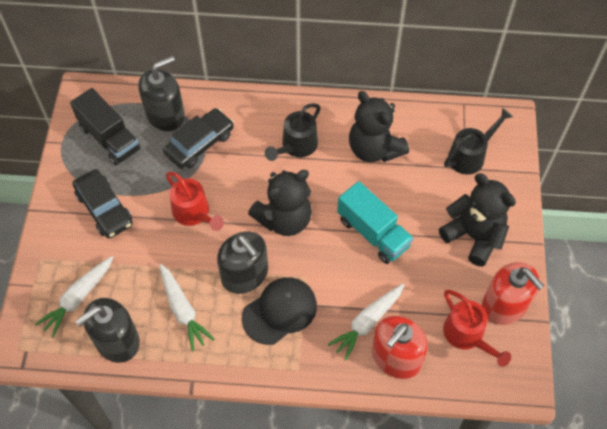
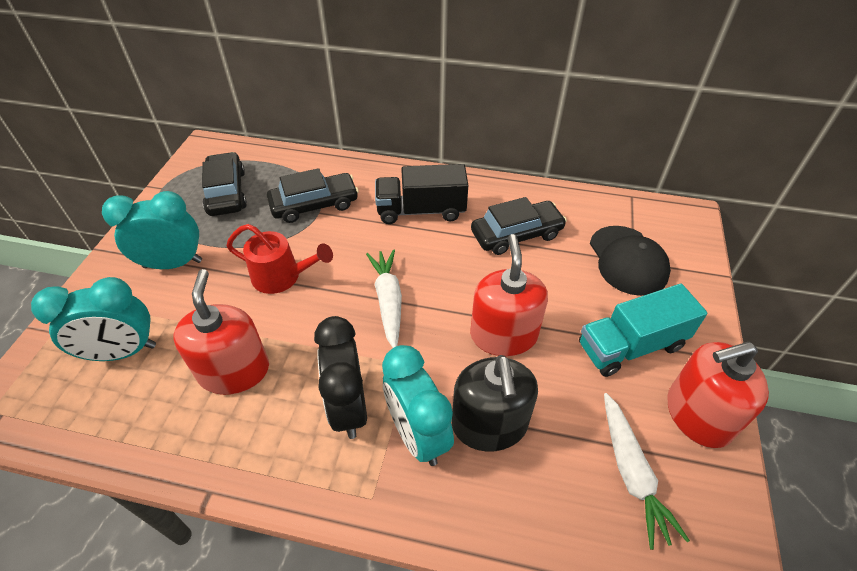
black car: 2 -> 3
black clock: 0 -> 1
black soap dispenser: 3 -> 1
black teddy bear: 3 -> 0
black watering can: 2 -> 0
red soap dispenser: 2 -> 3
red watering can: 2 -> 1
turquoise clock: 0 -> 3
white carrot: 3 -> 2

